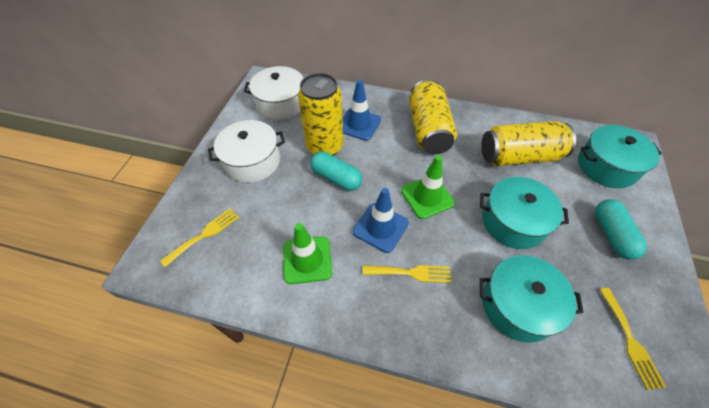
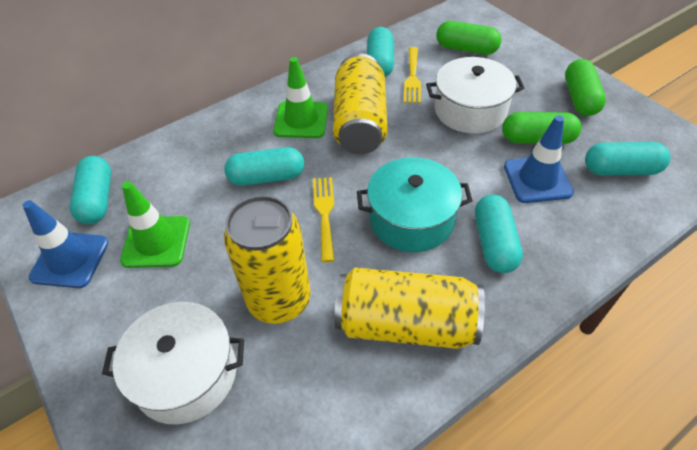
green capsule: 0 -> 3
turquoise capsule: 2 -> 5
turquoise pot: 3 -> 1
yellow fork: 3 -> 2

